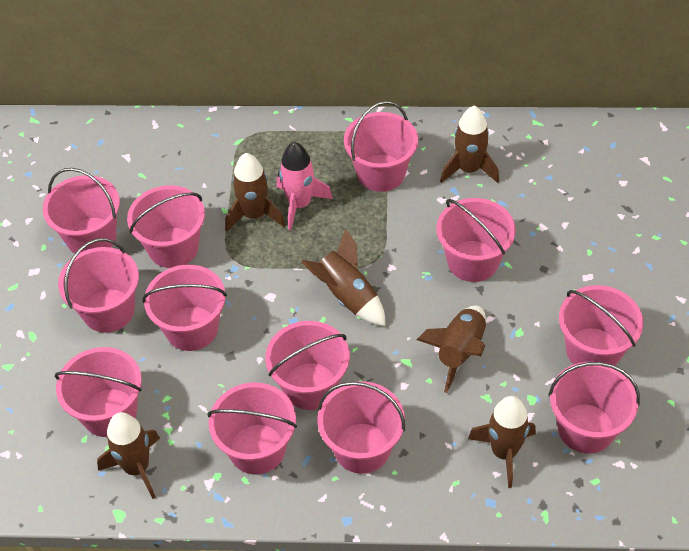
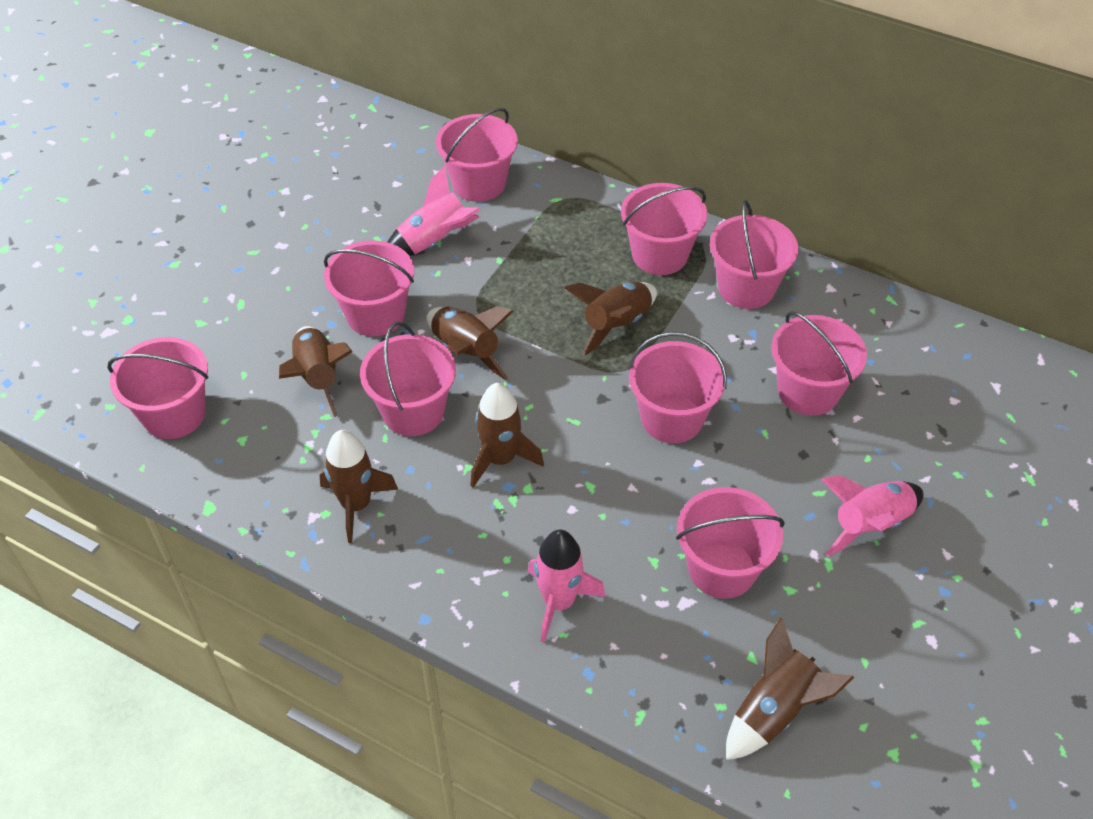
pink bucket: 12 -> 9
pink rocket: 1 -> 3

